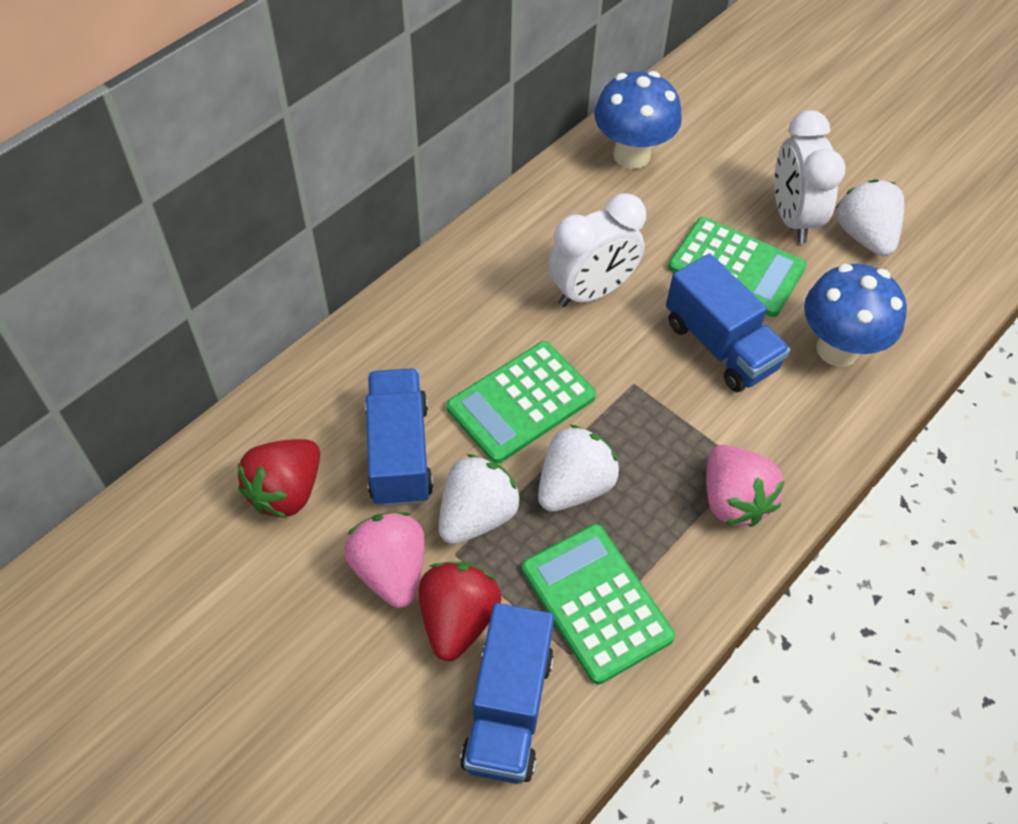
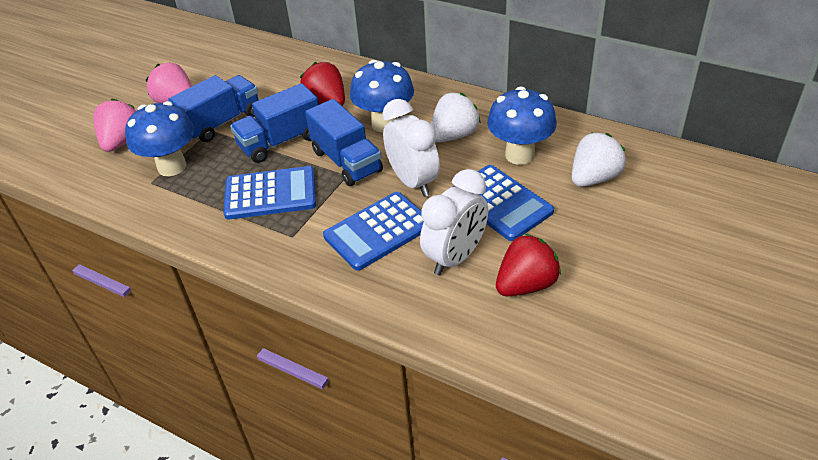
blue calculator: 0 -> 3
blue mushroom: 2 -> 3
green calculator: 3 -> 0
white strawberry: 3 -> 2

